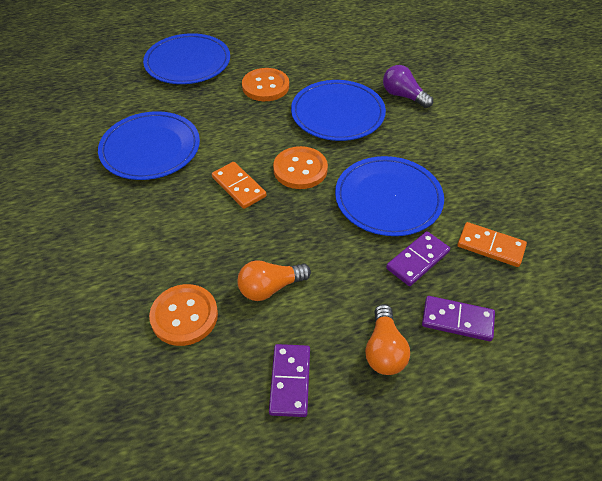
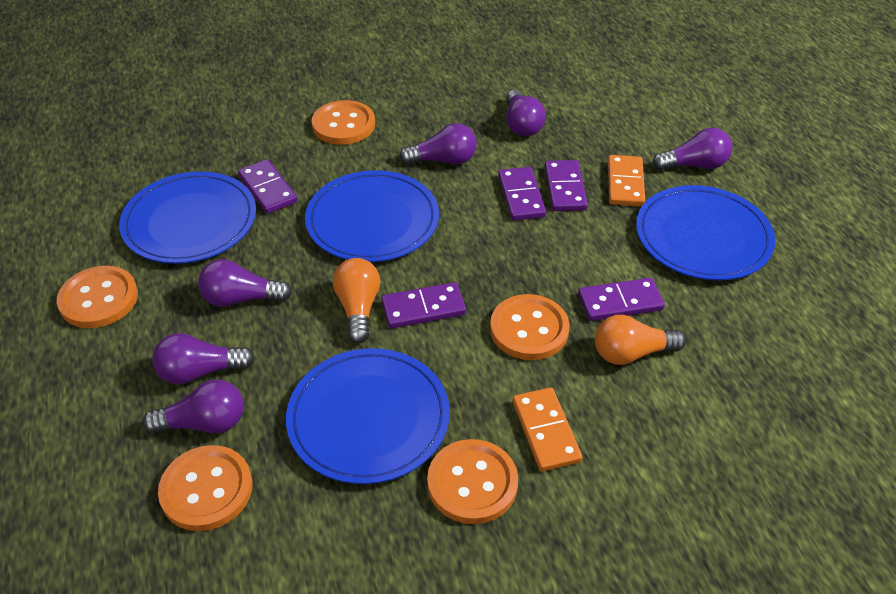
orange button: 3 -> 5
purple domino: 3 -> 5
purple light bulb: 1 -> 6

